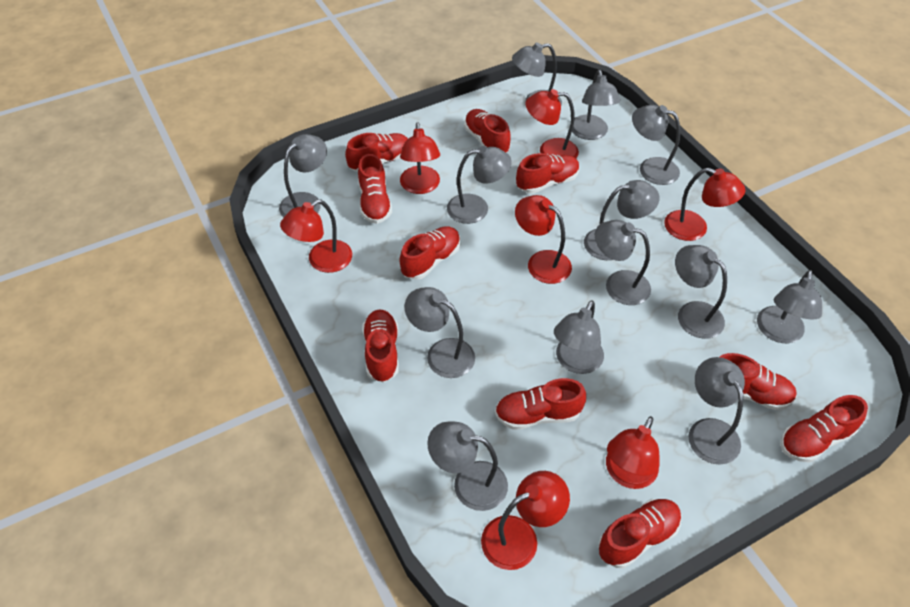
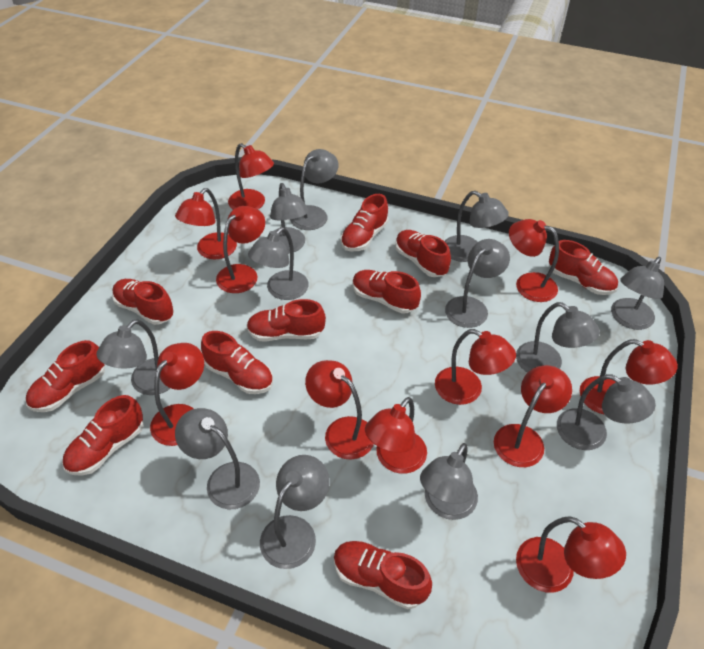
grey lamp: 13 -> 12
red lamp: 7 -> 11

